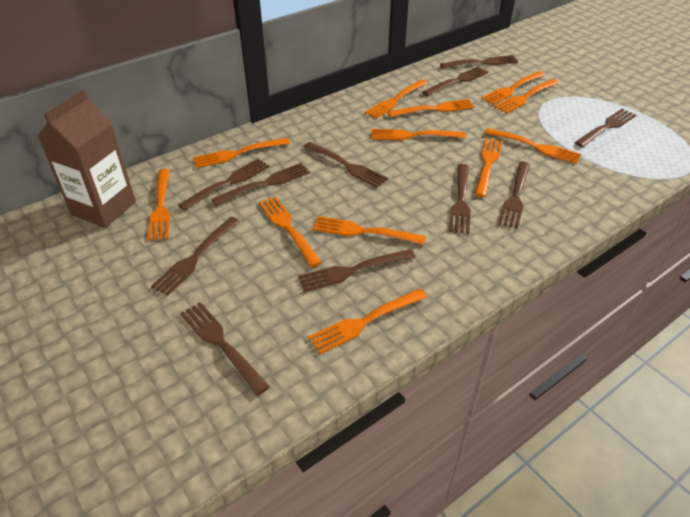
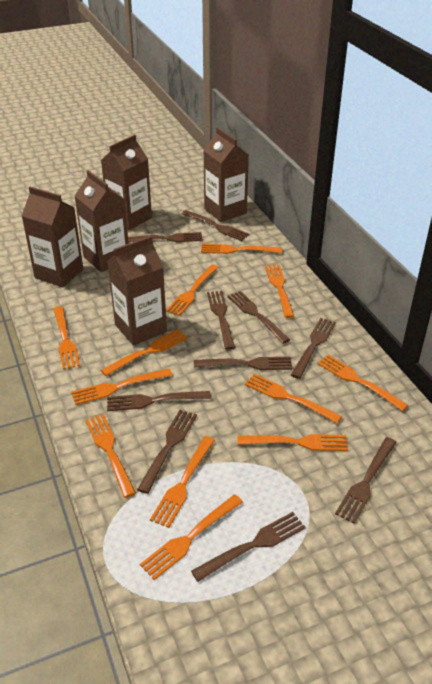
brown carton: 1 -> 5
brown fork: 11 -> 10

